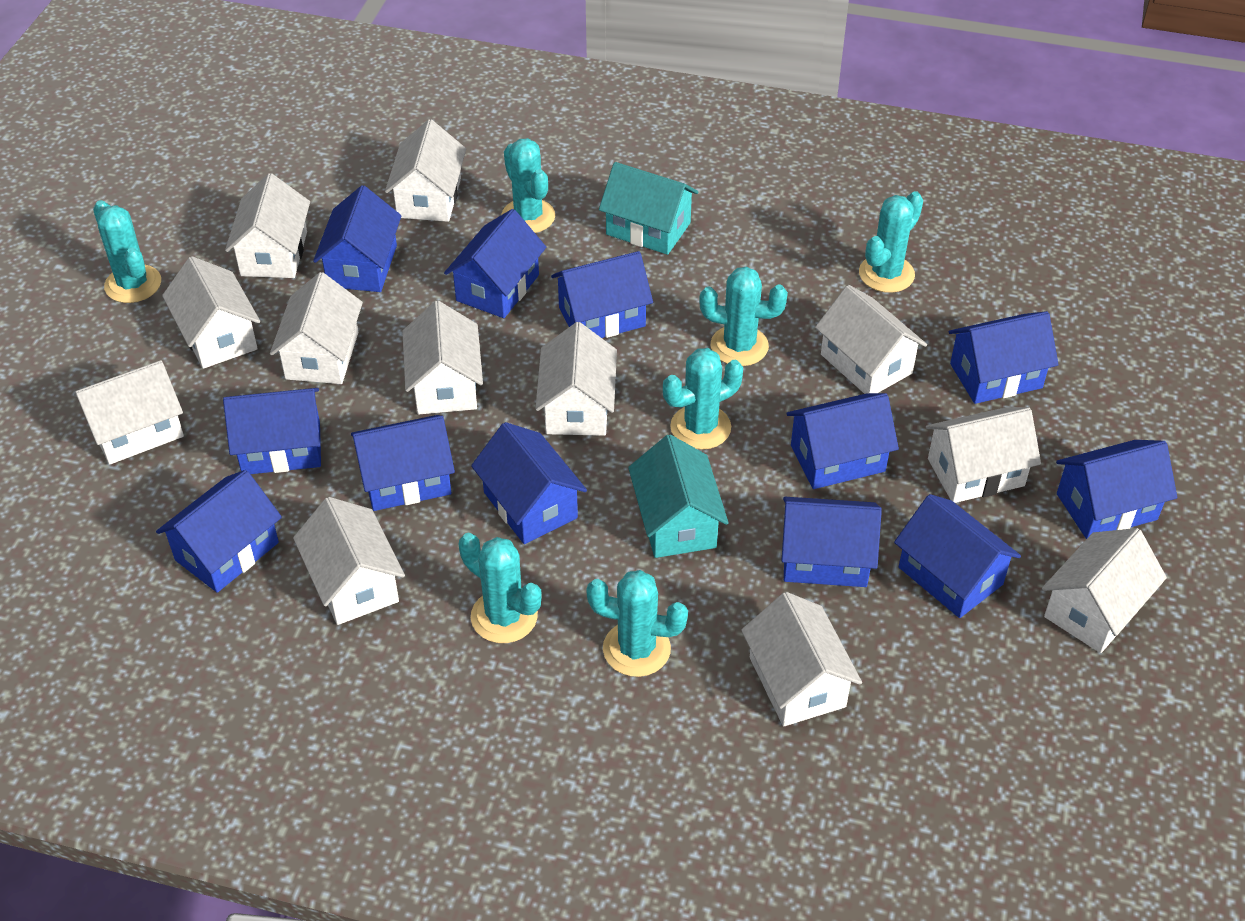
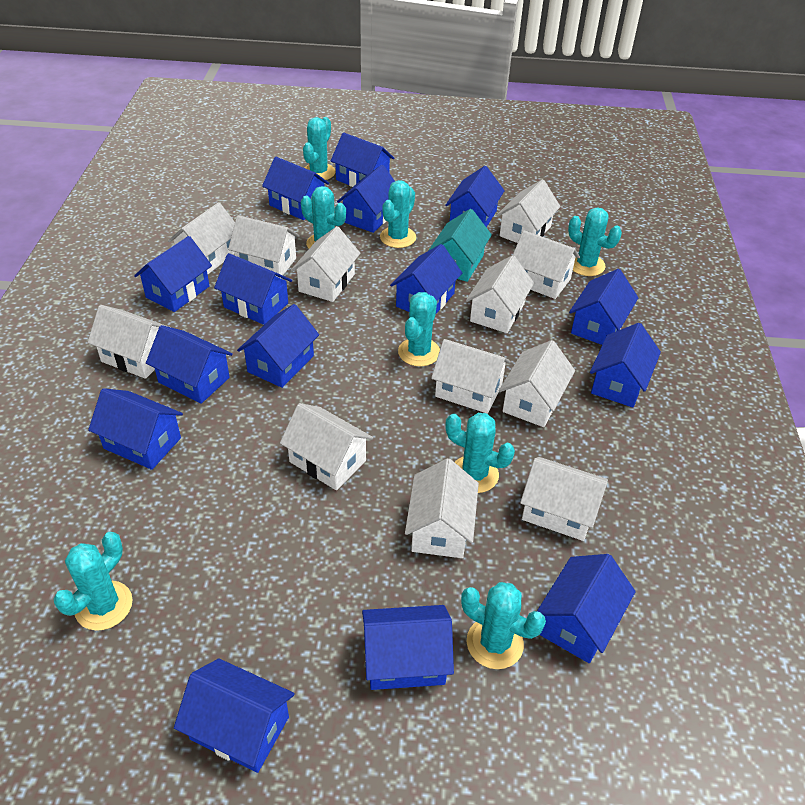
blue house: 12 -> 15
turquoise cactus: 7 -> 8
turquoise house: 2 -> 1

